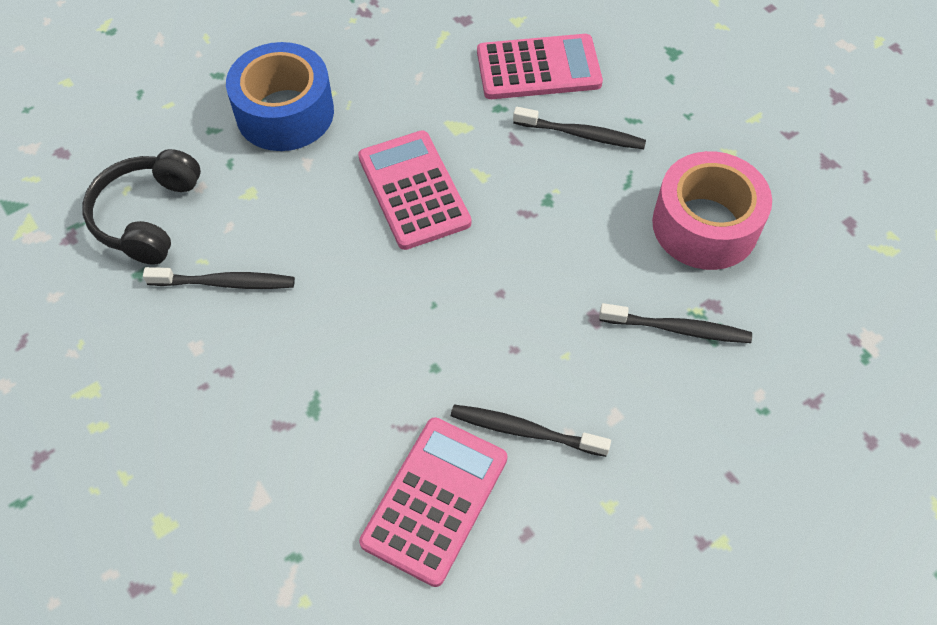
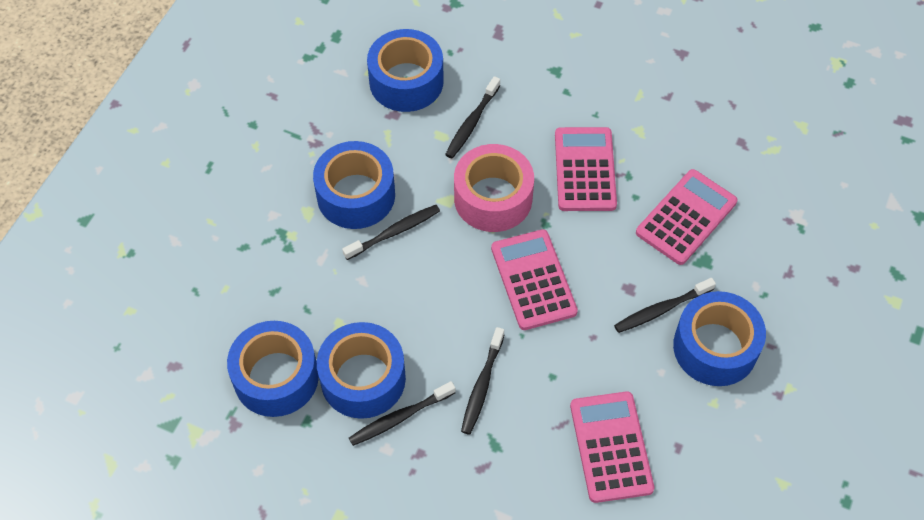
black headphones: 1 -> 0
black toothbrush: 4 -> 5
blue tape: 1 -> 5
pink calculator: 3 -> 4

